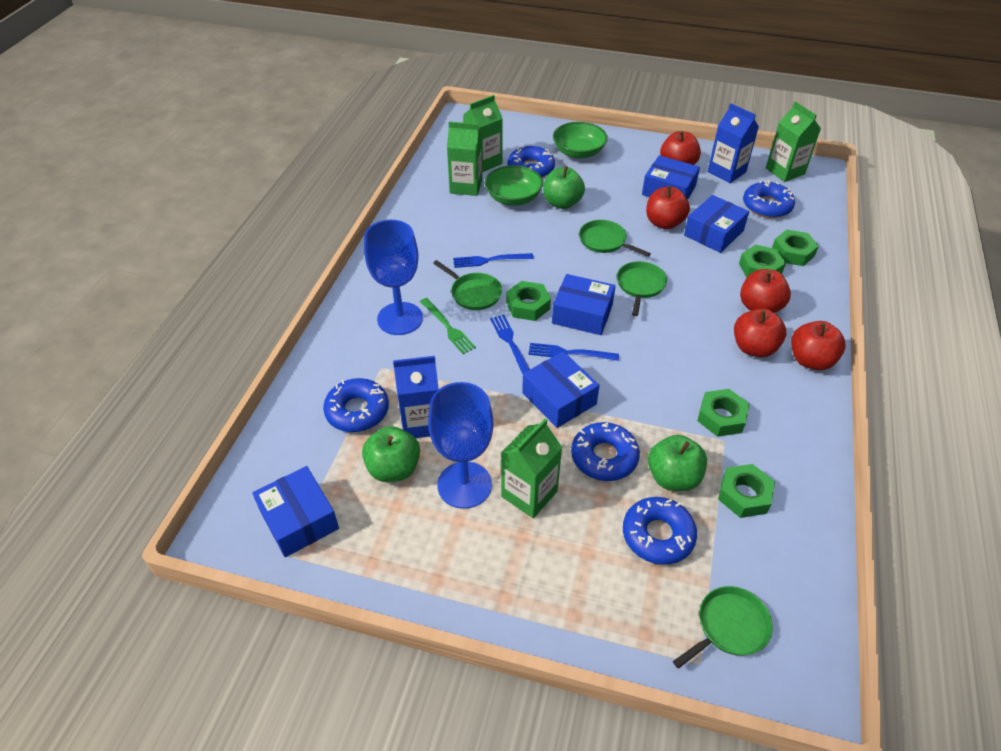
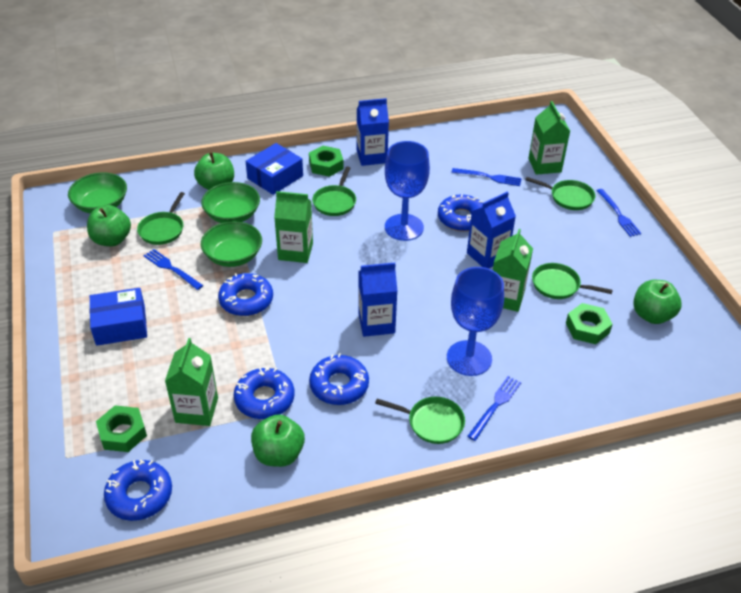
blue box: 5 -> 2
blue carton: 2 -> 3
blue fork: 3 -> 4
green apple: 3 -> 4
green bowl: 2 -> 3
green fork: 1 -> 0
green nut: 5 -> 3
green pan: 4 -> 5
red apple: 5 -> 0

